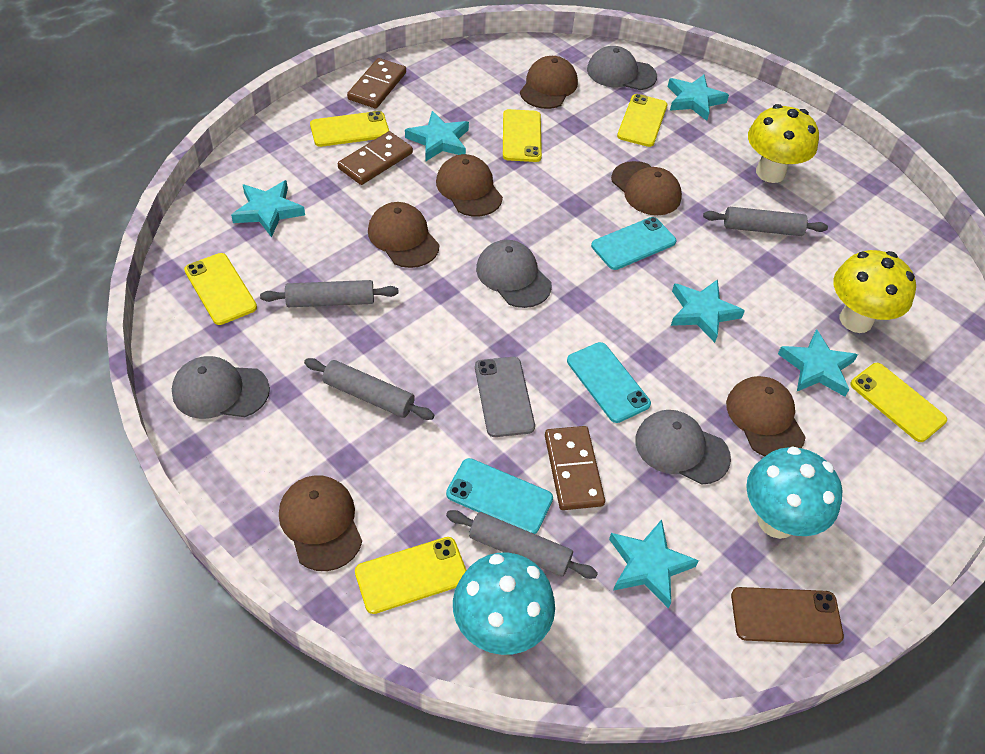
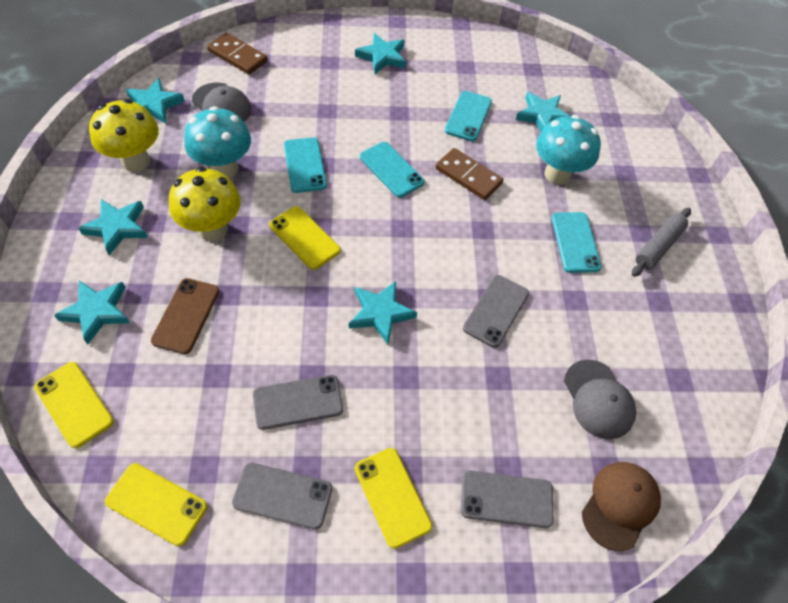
brown cap: 6 -> 1
brown domino: 3 -> 2
grey cap: 4 -> 2
grey phone: 1 -> 4
grey rolling pin: 4 -> 1
turquoise phone: 3 -> 4
yellow phone: 6 -> 4

